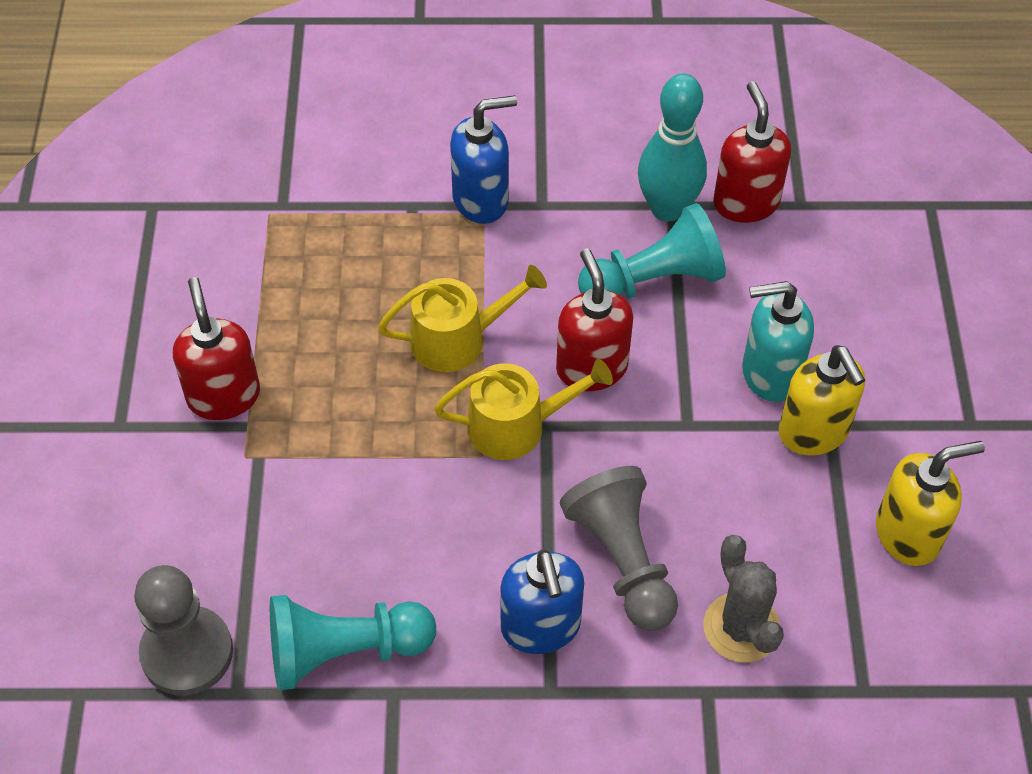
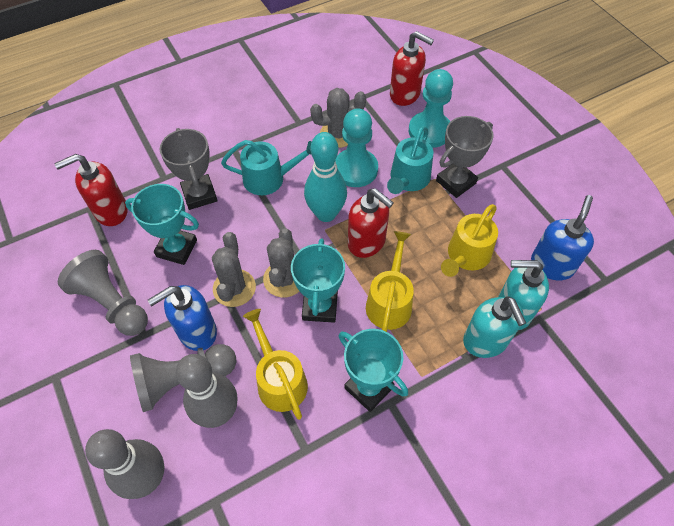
grey bowling pin: 0 -> 2
grey cactus: 1 -> 3
grey trophy: 0 -> 2
turquoise soap dispenser: 1 -> 2
turquoise trophy: 0 -> 3
turquoise watering can: 0 -> 2
yellow soap dispenser: 2 -> 0
yellow watering can: 2 -> 3

